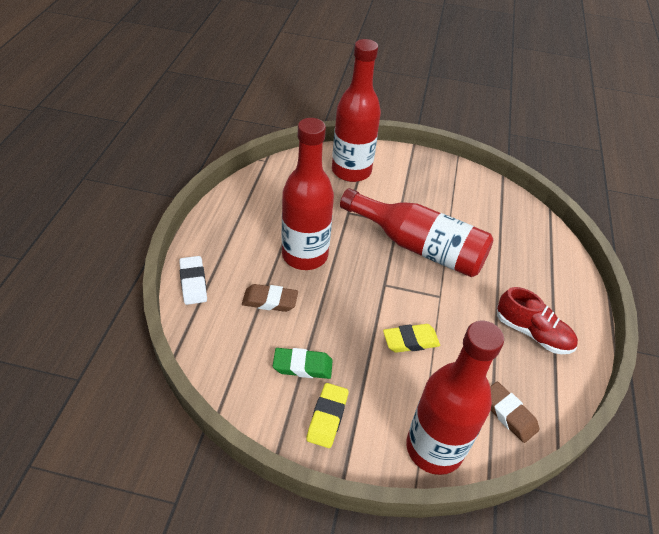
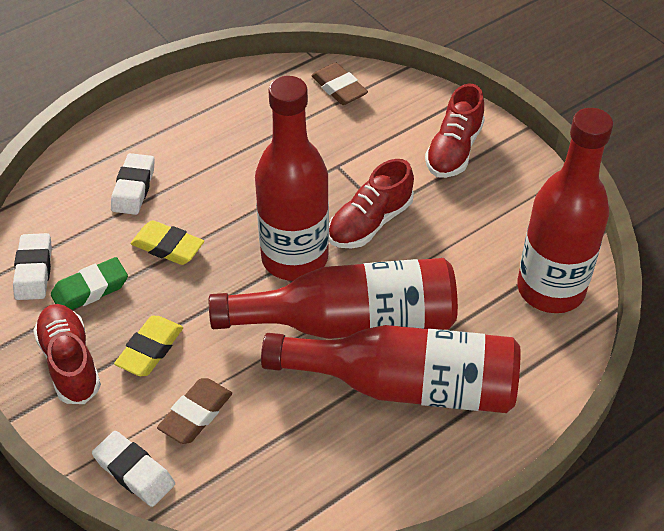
red shoe: 1 -> 3
white eraser: 1 -> 3

